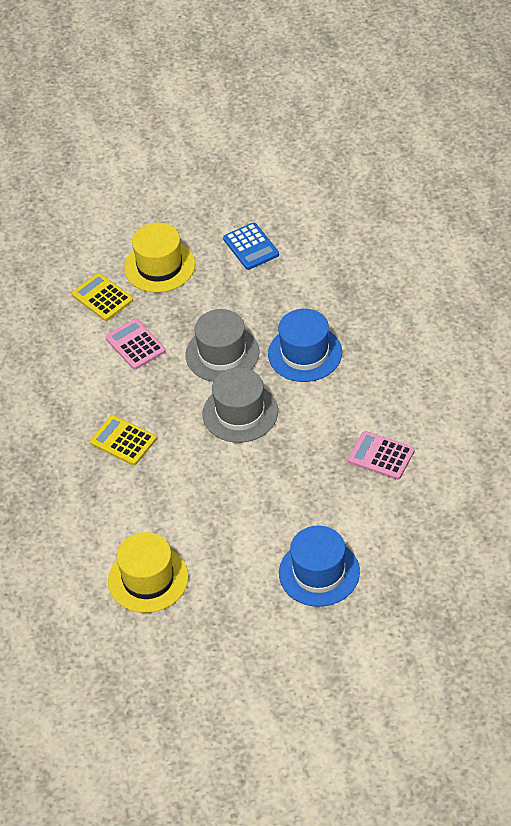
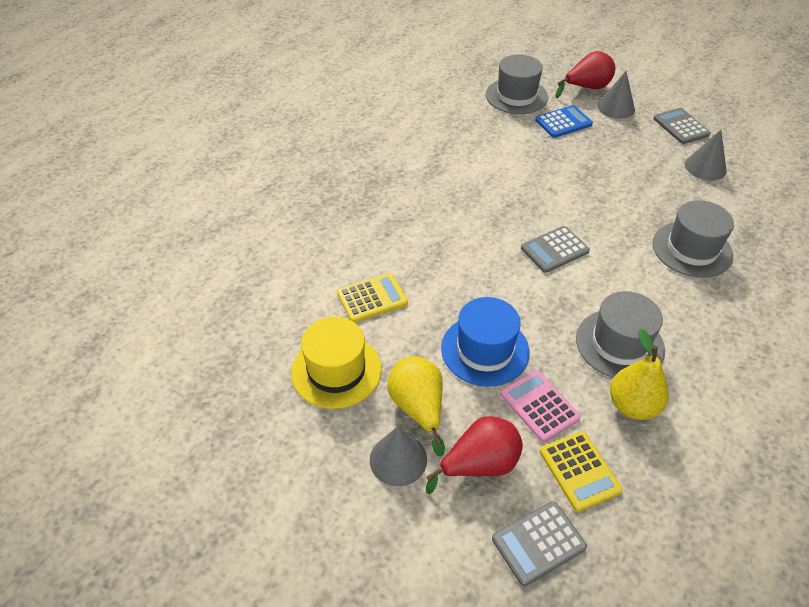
blue hat: 2 -> 1
grey calculator: 0 -> 3
grey cone: 0 -> 3
grey hat: 2 -> 3
pink calculator: 2 -> 1
red pear: 0 -> 2
yellow hat: 2 -> 1
yellow pear: 0 -> 2

